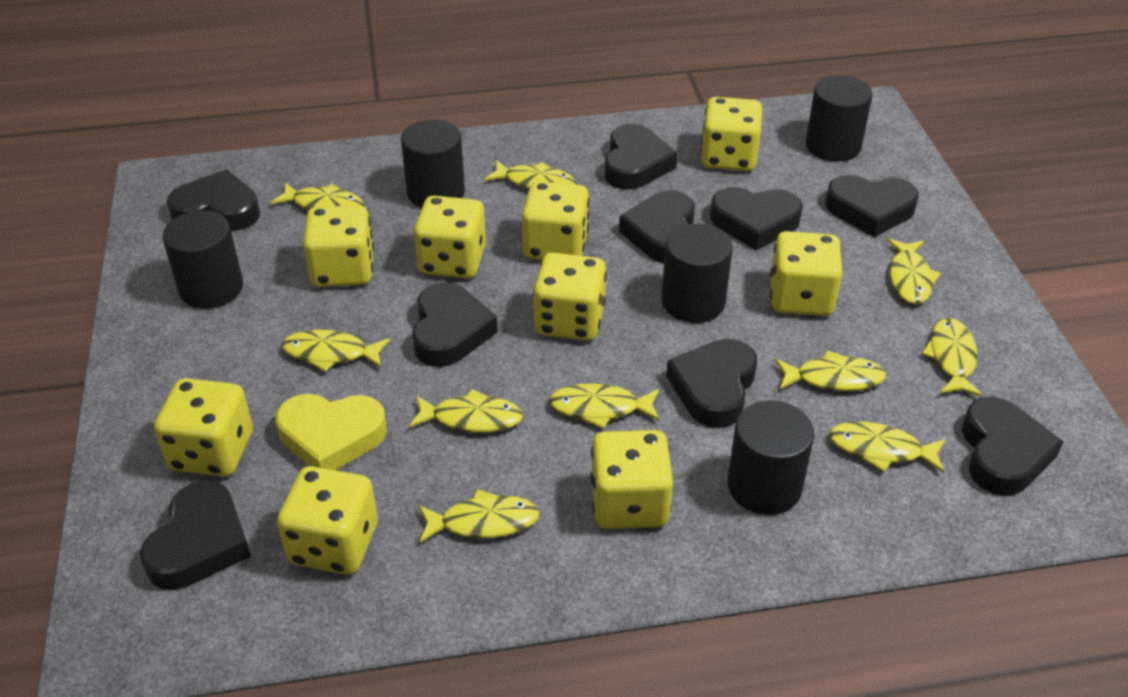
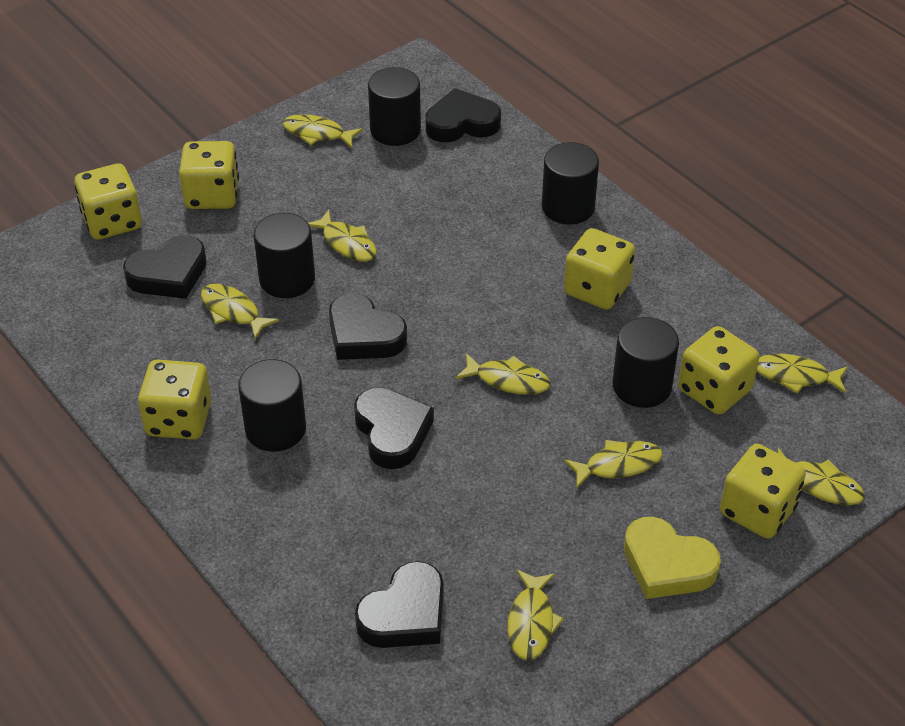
black heart: 9 -> 5
yellow dice: 9 -> 6
yellow fish: 10 -> 8

